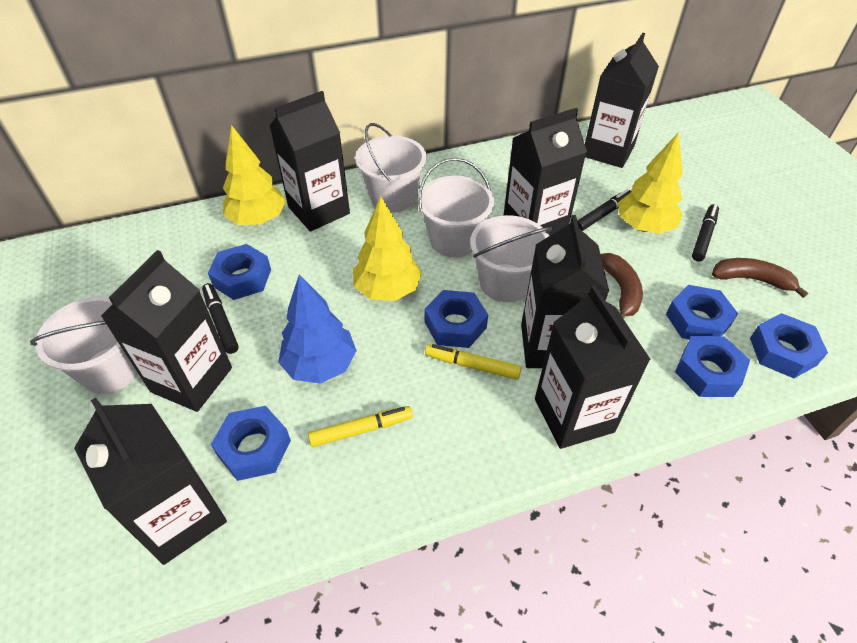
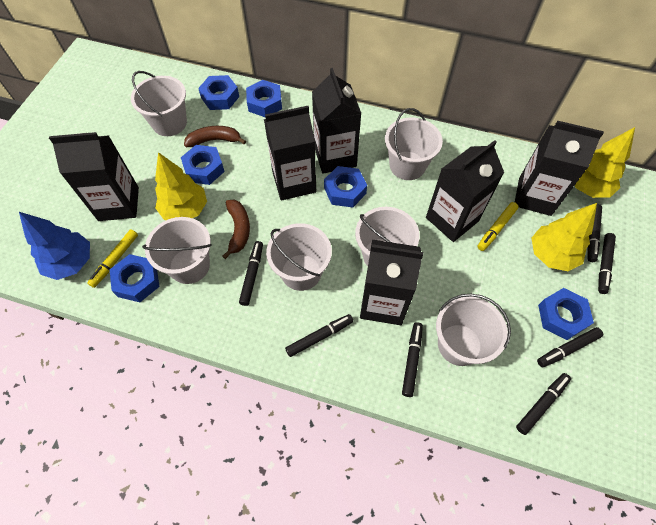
black carton: 7 -> 6
black marker: 3 -> 7
white bucket: 4 -> 6

